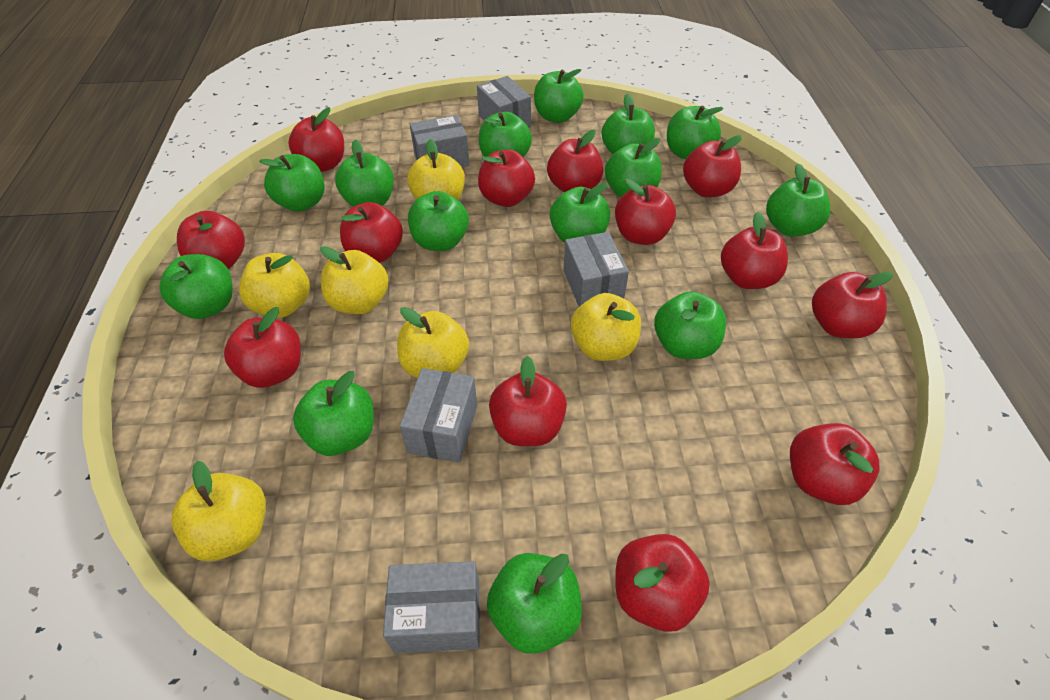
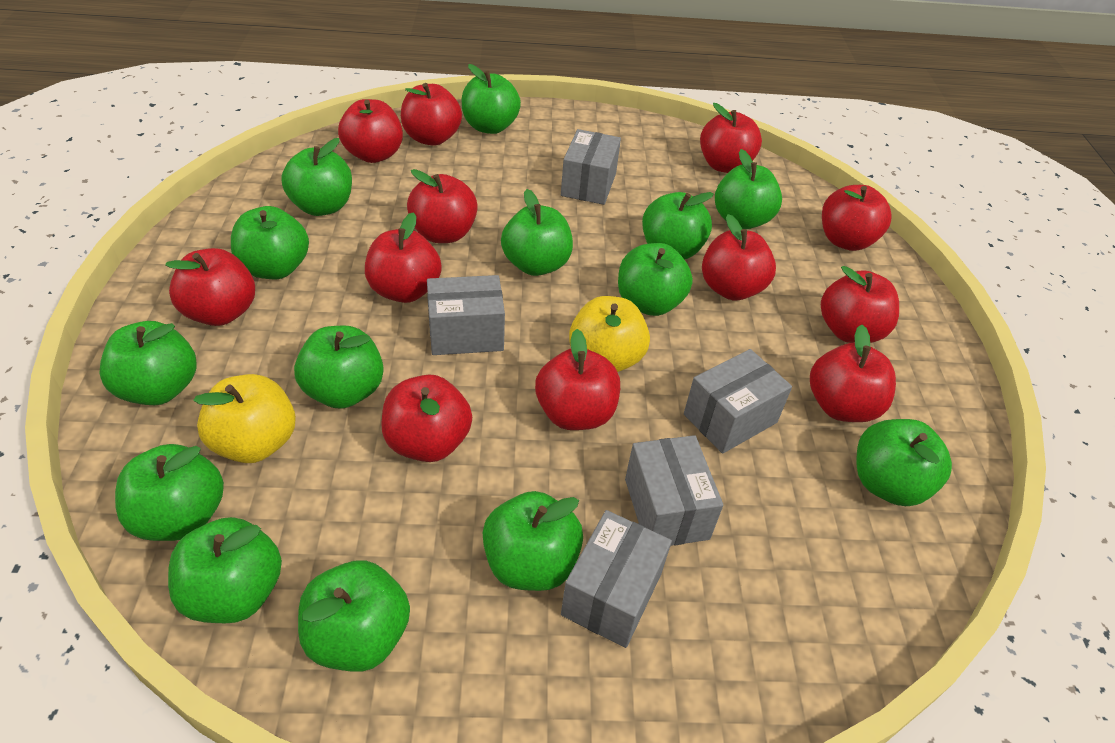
red apple: 13 -> 12
yellow apple: 6 -> 2

